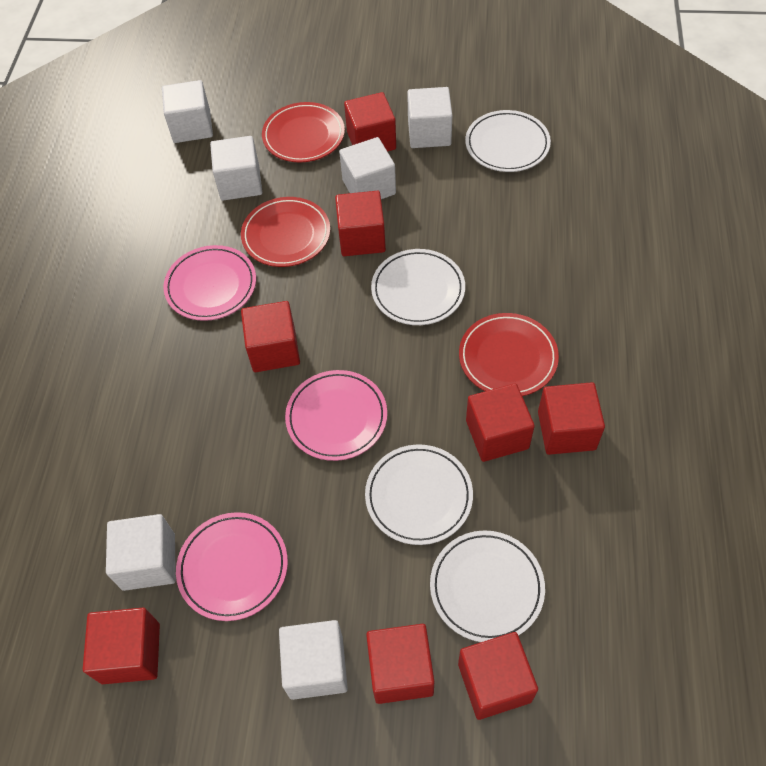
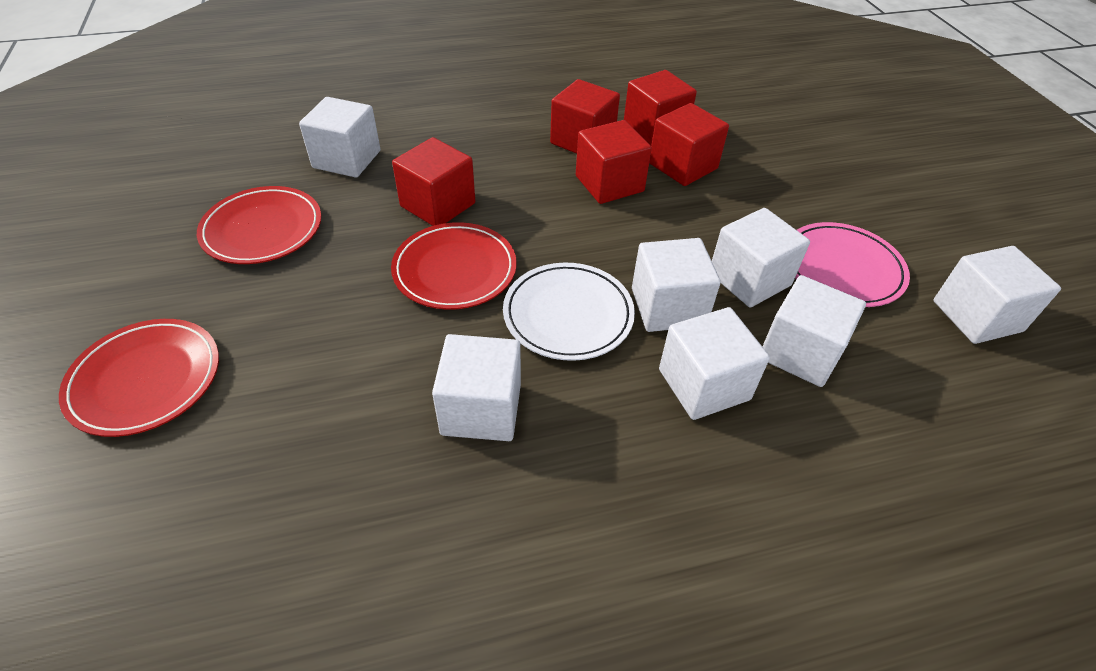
pink plate: 3 -> 1
red cube: 8 -> 5
white cube: 6 -> 7
white plate: 4 -> 1

